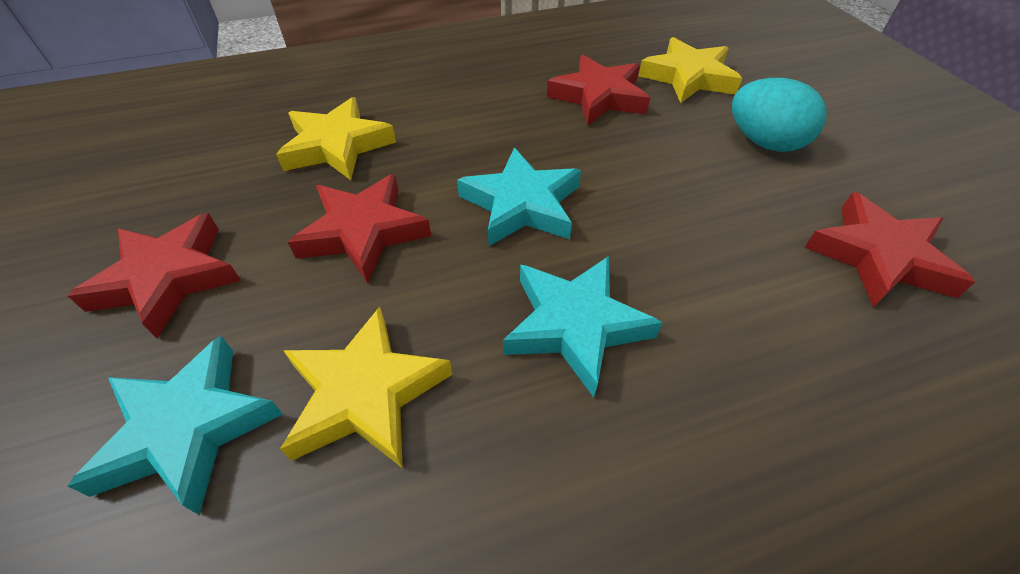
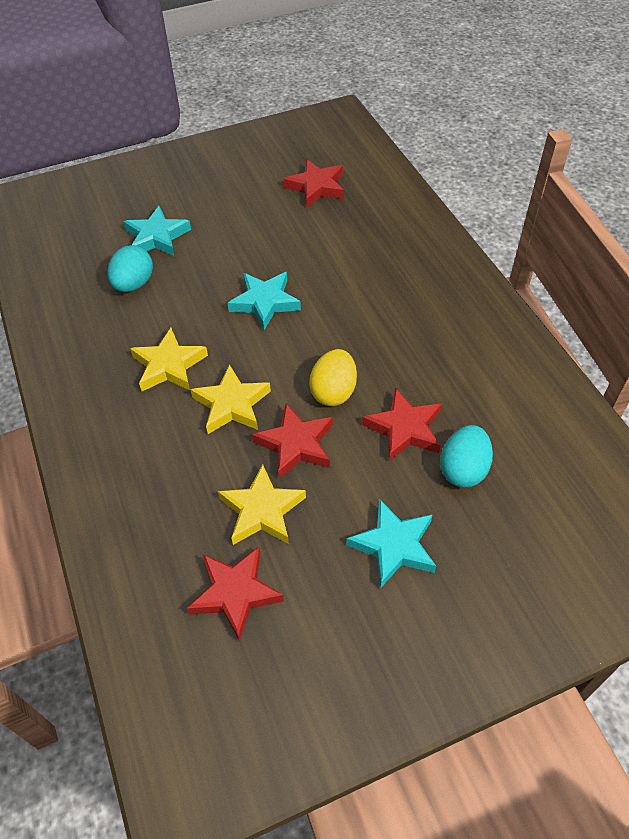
turquoise egg: 1 -> 2
yellow egg: 0 -> 1

